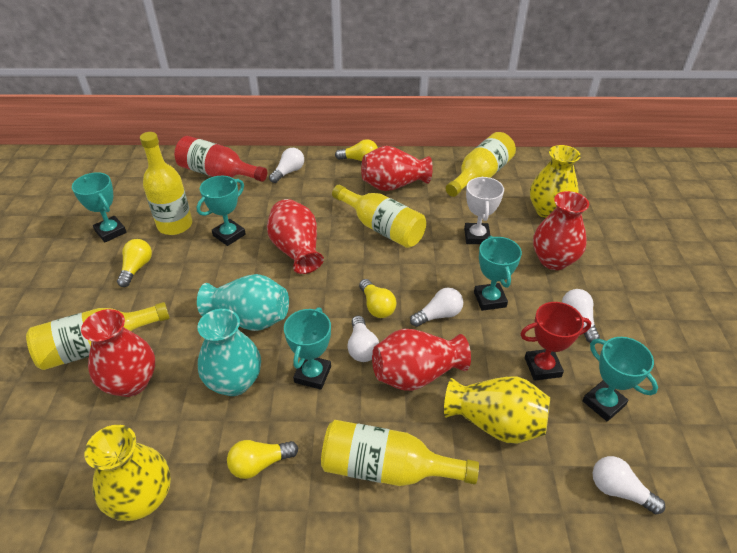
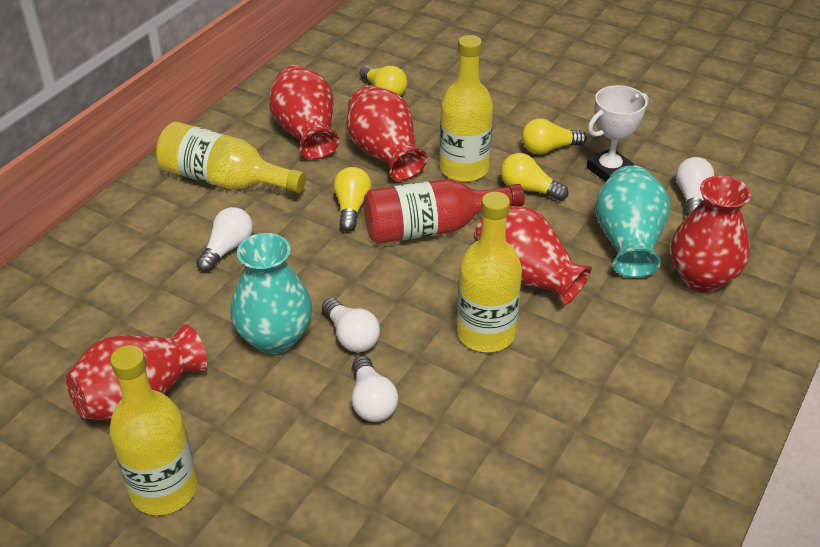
red trophy: 1 -> 0
turquoise trophy: 5 -> 0
white light bulb: 5 -> 4
yellow bottle: 5 -> 4
yellow vase: 3 -> 0

